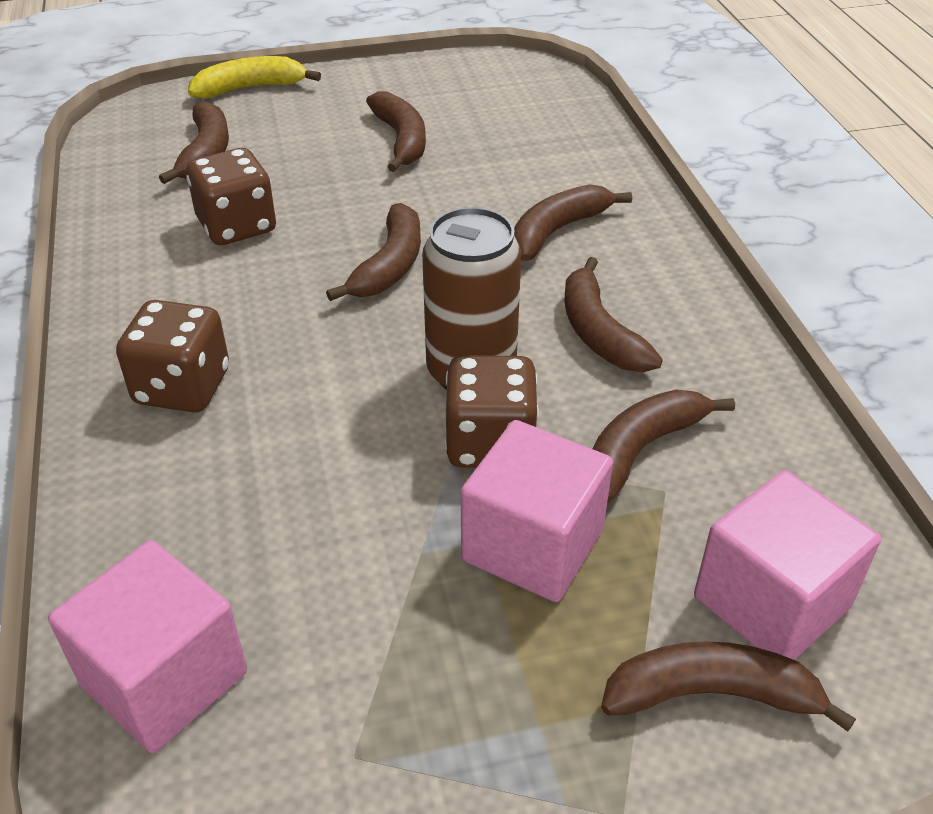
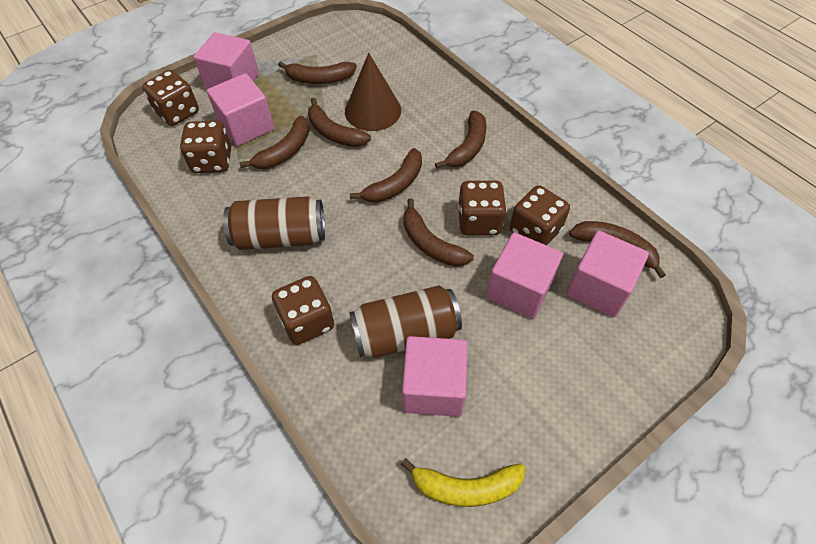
brown can: 1 -> 2
brown cone: 0 -> 1
brown dice: 3 -> 5
pink cube: 3 -> 5

